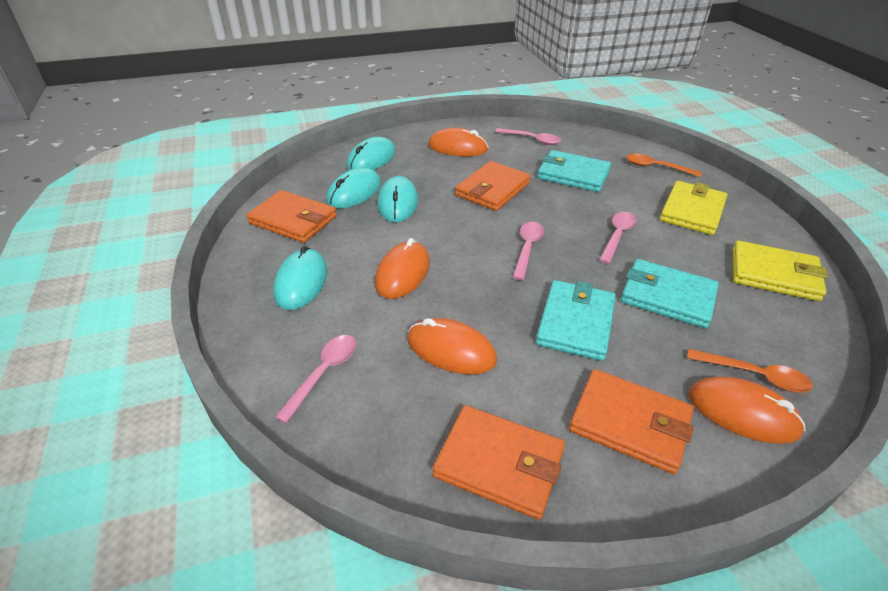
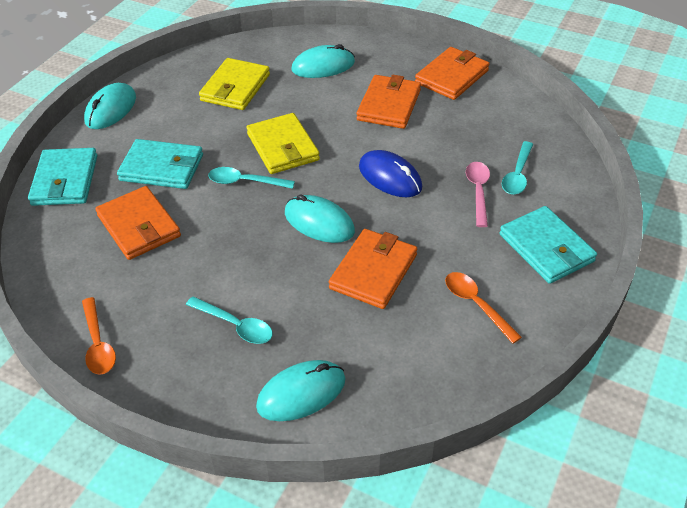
blue mouse: 0 -> 1
orange mouse: 4 -> 0
pink spoon: 4 -> 1
turquoise spoon: 0 -> 3

